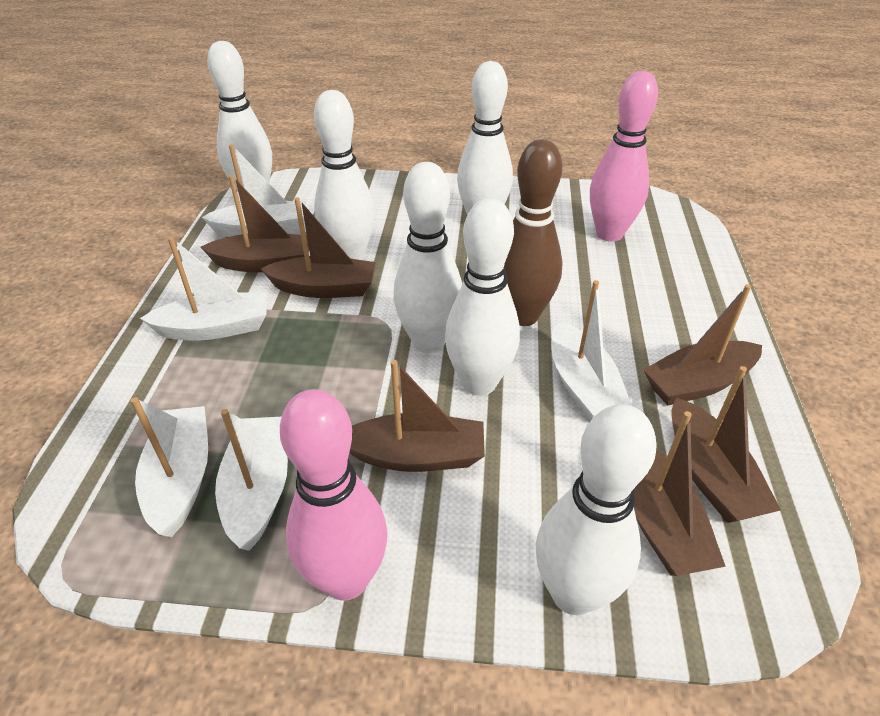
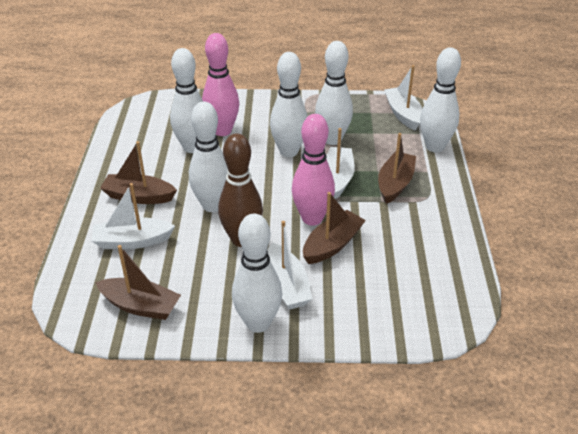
brown boat: 6 -> 4
white boat: 5 -> 4

